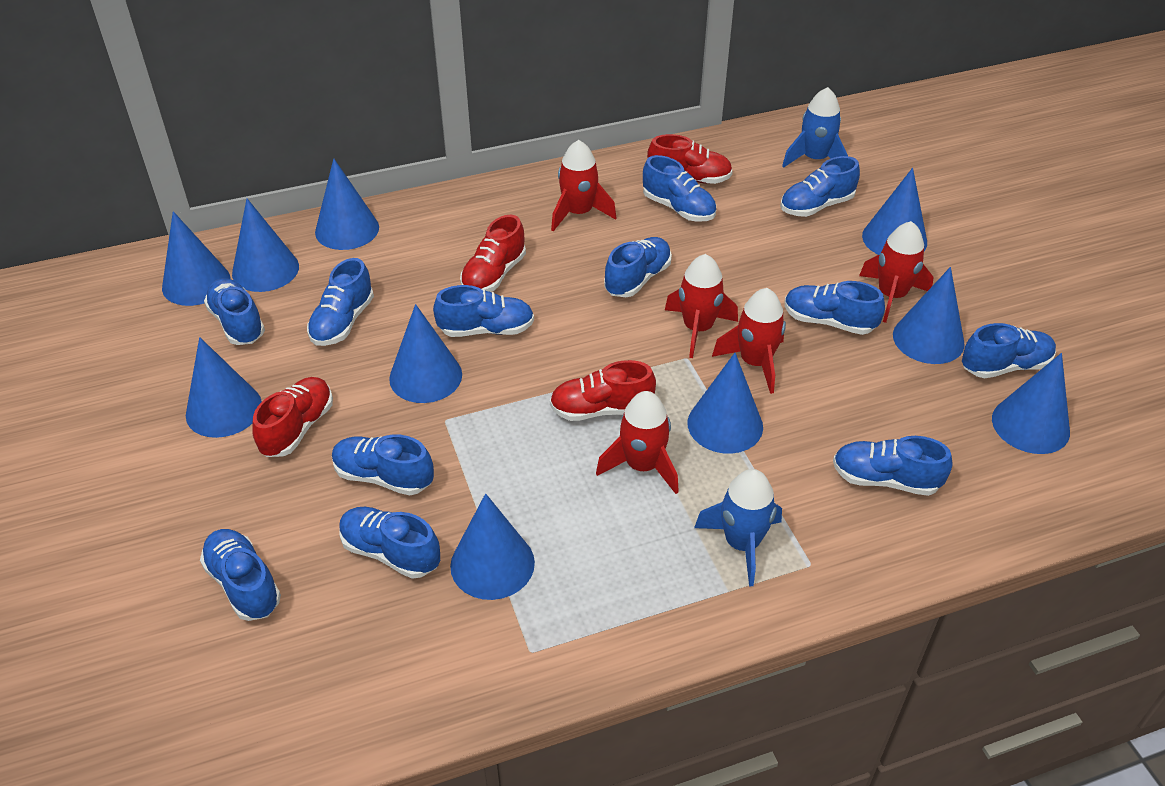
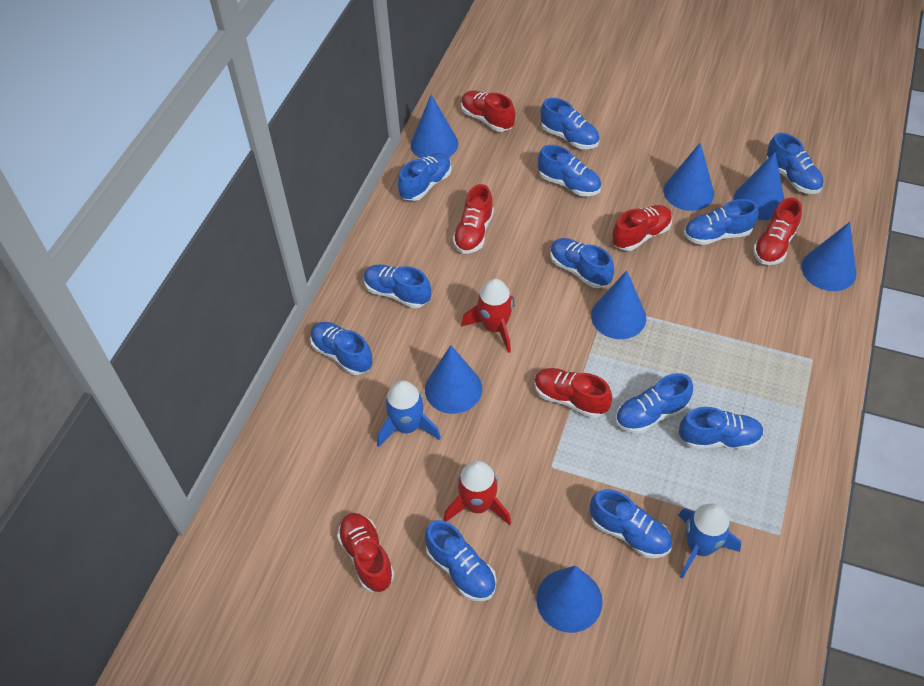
blue cone: 10 -> 7
red rocket: 5 -> 2
red shoe: 4 -> 6

